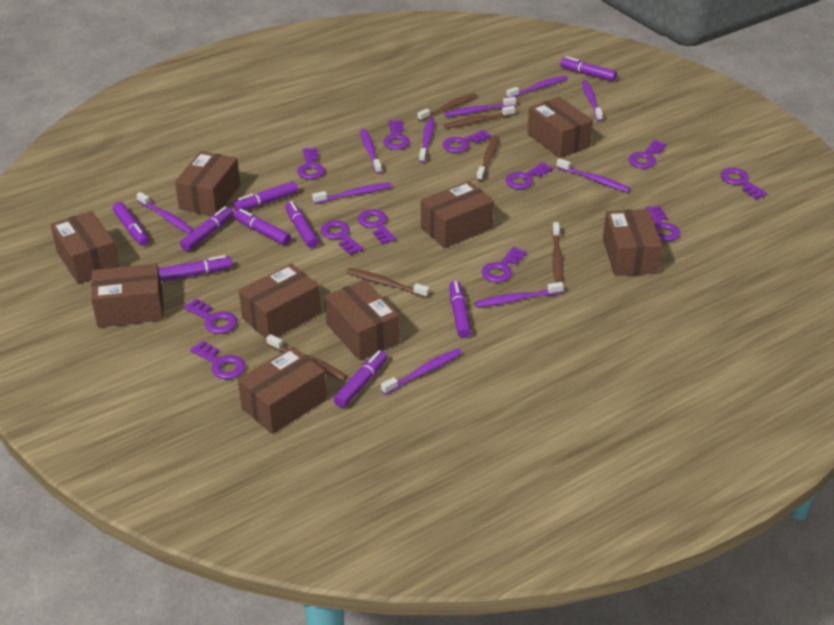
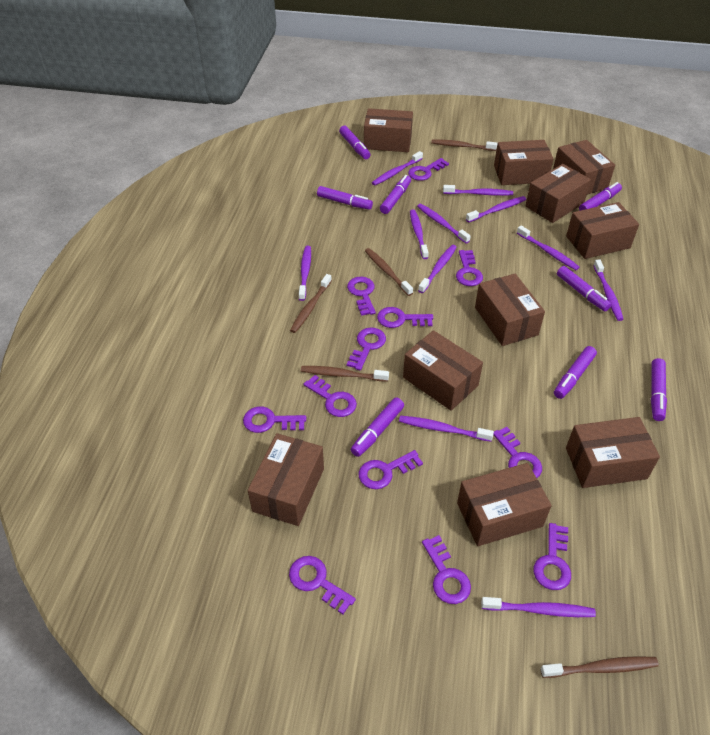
brown box: 9 -> 10
brown toothbrush: 6 -> 5
purple marker: 9 -> 8
purple toothbrush: 10 -> 11

